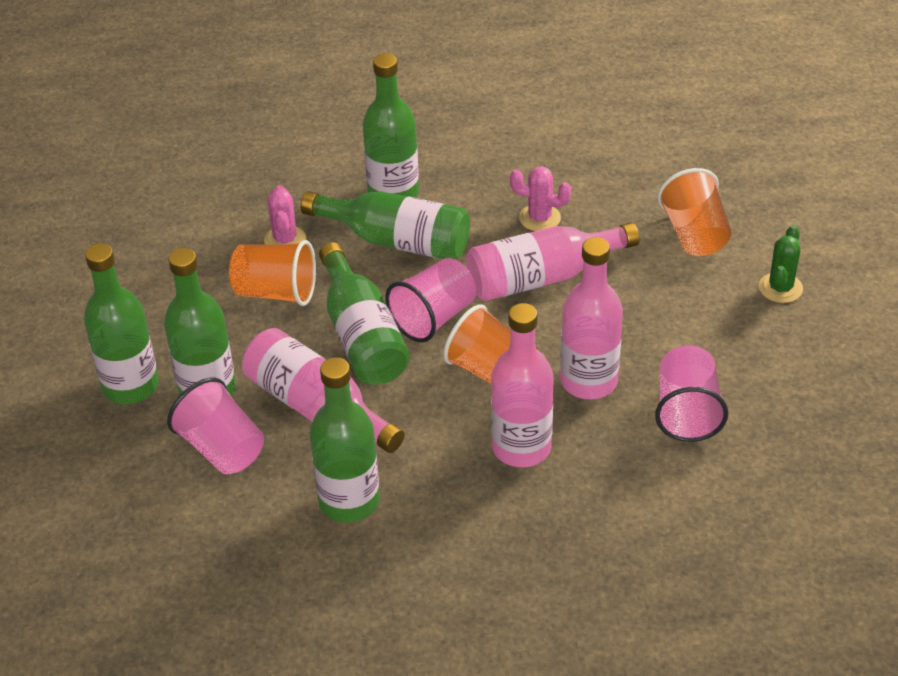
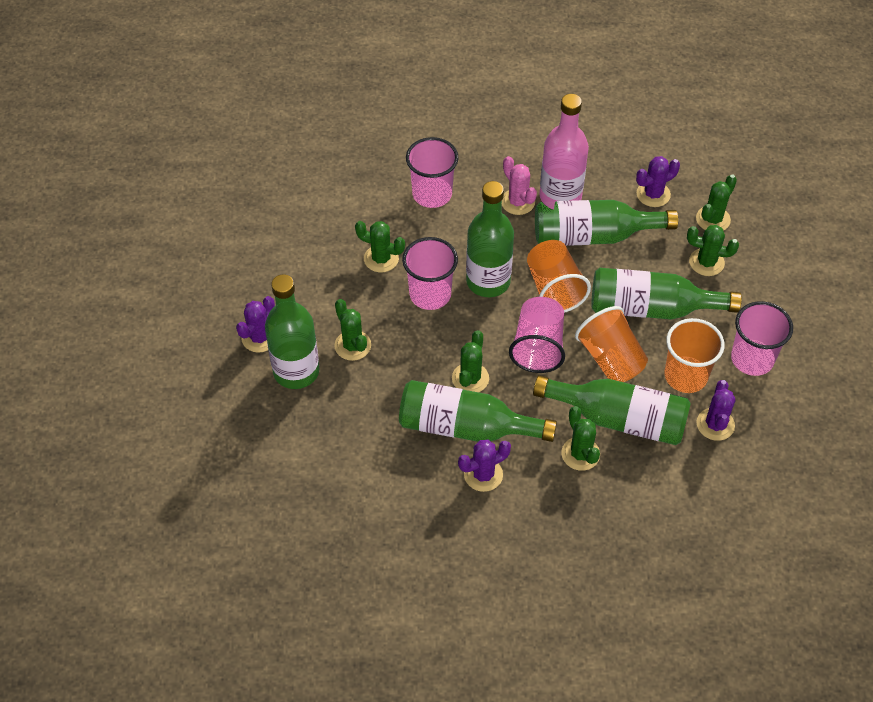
green cactus: 1 -> 6
pink bottle: 4 -> 1
pink cactus: 2 -> 1
pink cup: 3 -> 4
purple cactus: 0 -> 4

